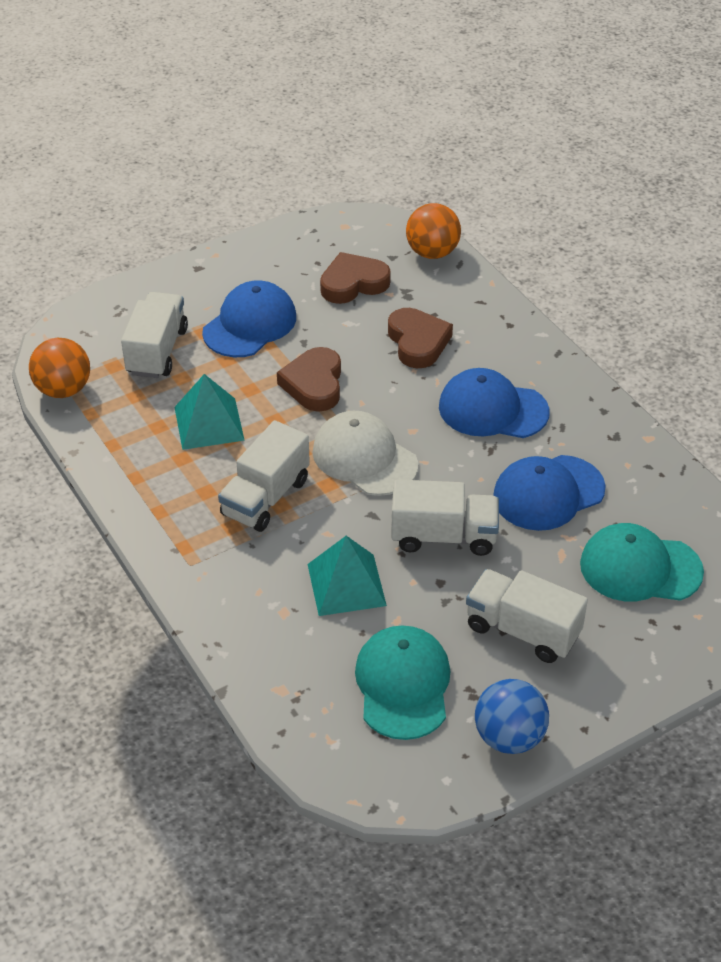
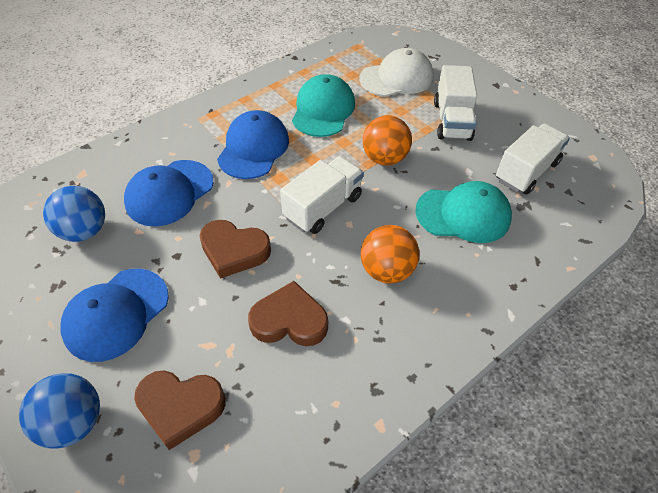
blue ball: 1 -> 2
turquoise pyramid: 2 -> 0
white truck: 4 -> 3

